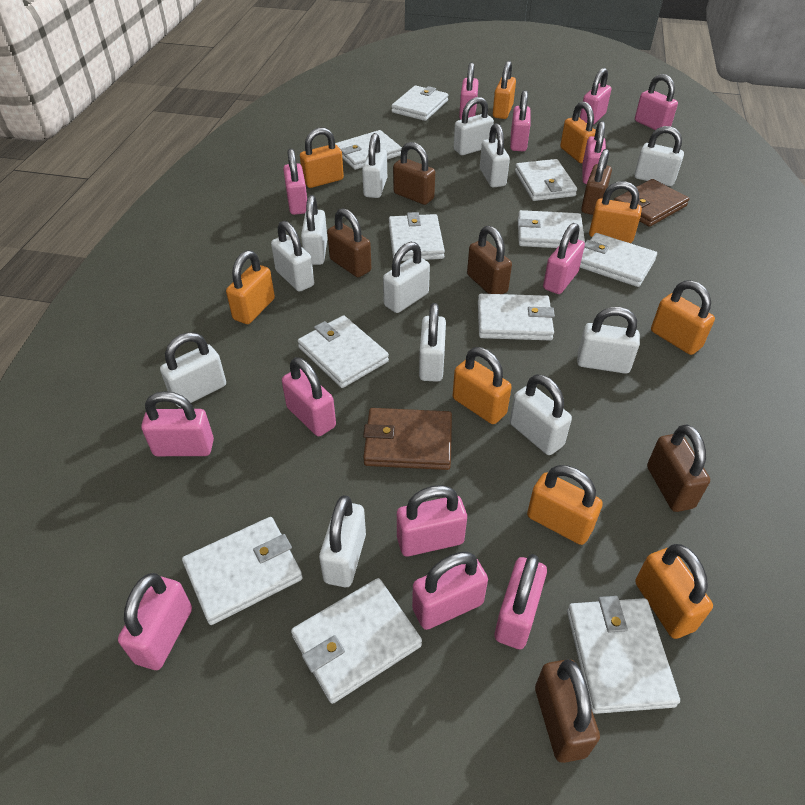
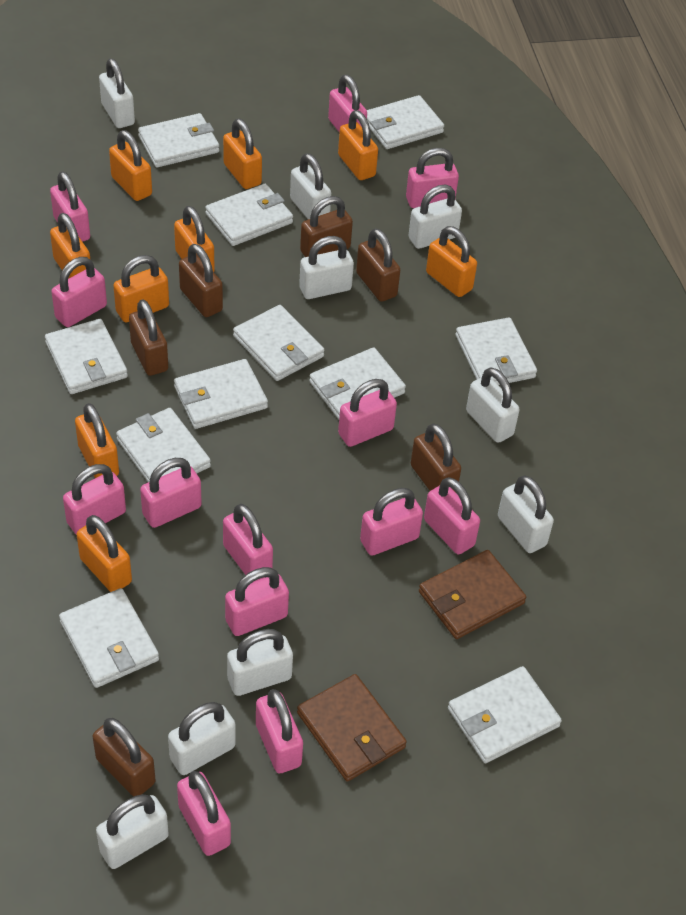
white padlock: 12 -> 9

